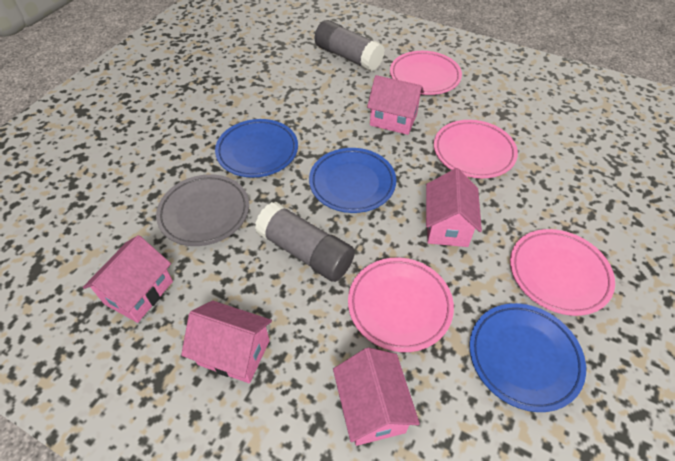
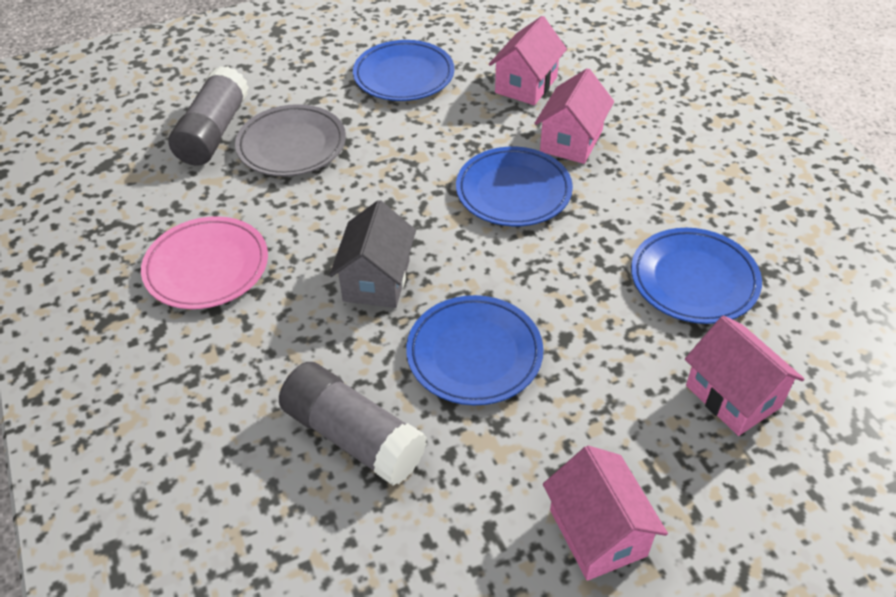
blue plate: 3 -> 4
grey house: 0 -> 1
pink house: 5 -> 4
pink plate: 4 -> 1

